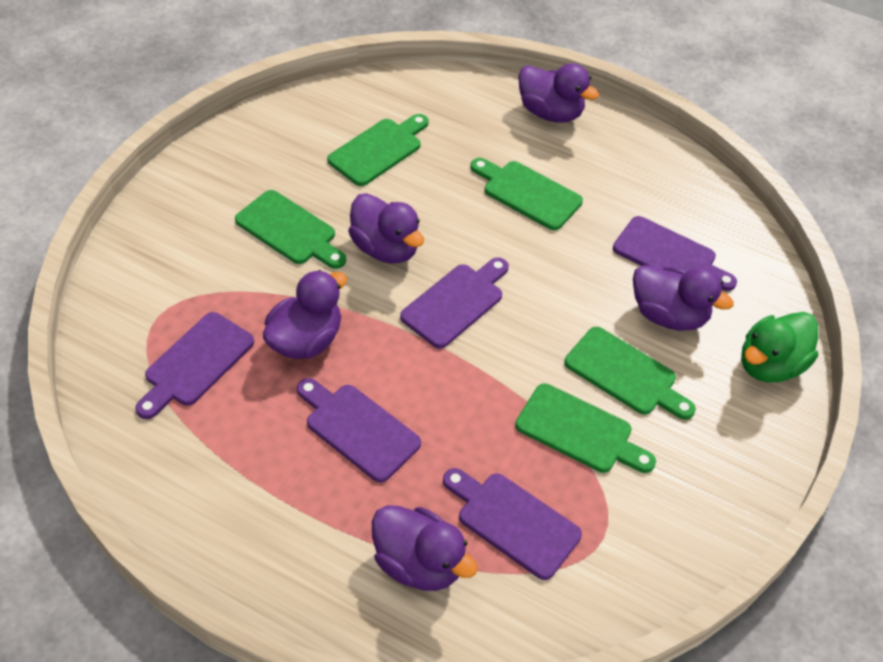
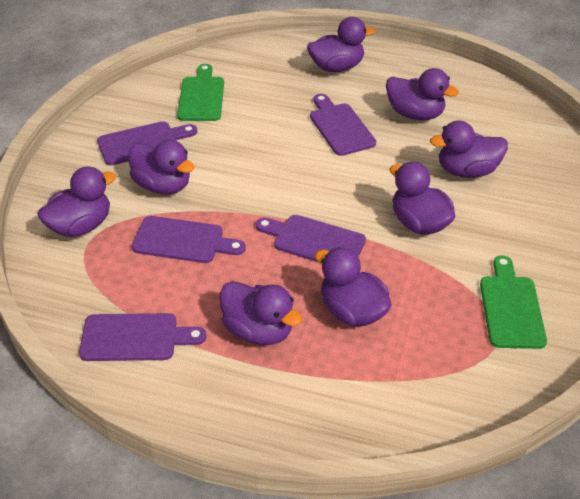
green cutting board: 5 -> 2
green duck: 1 -> 0
purple duck: 5 -> 8

